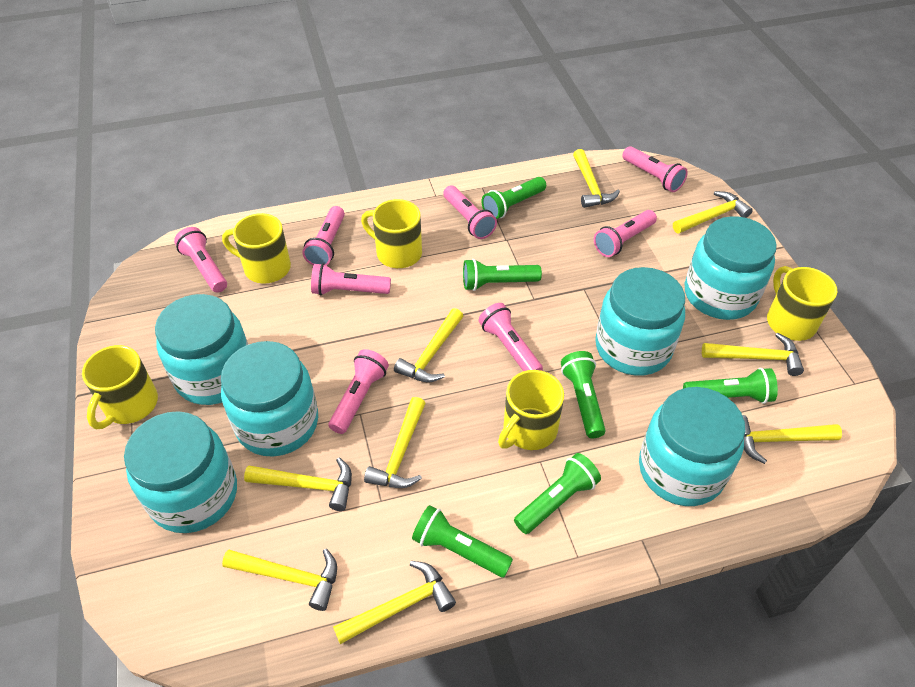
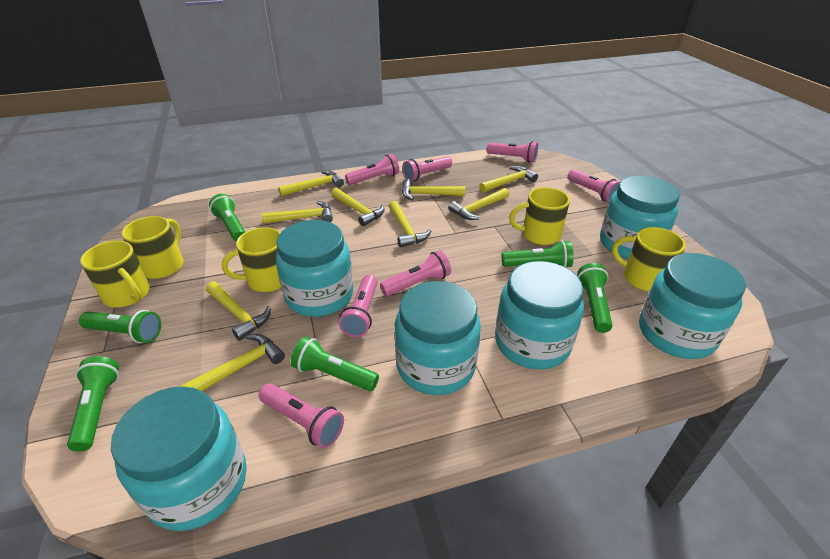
pink flashlight: 8 -> 7

